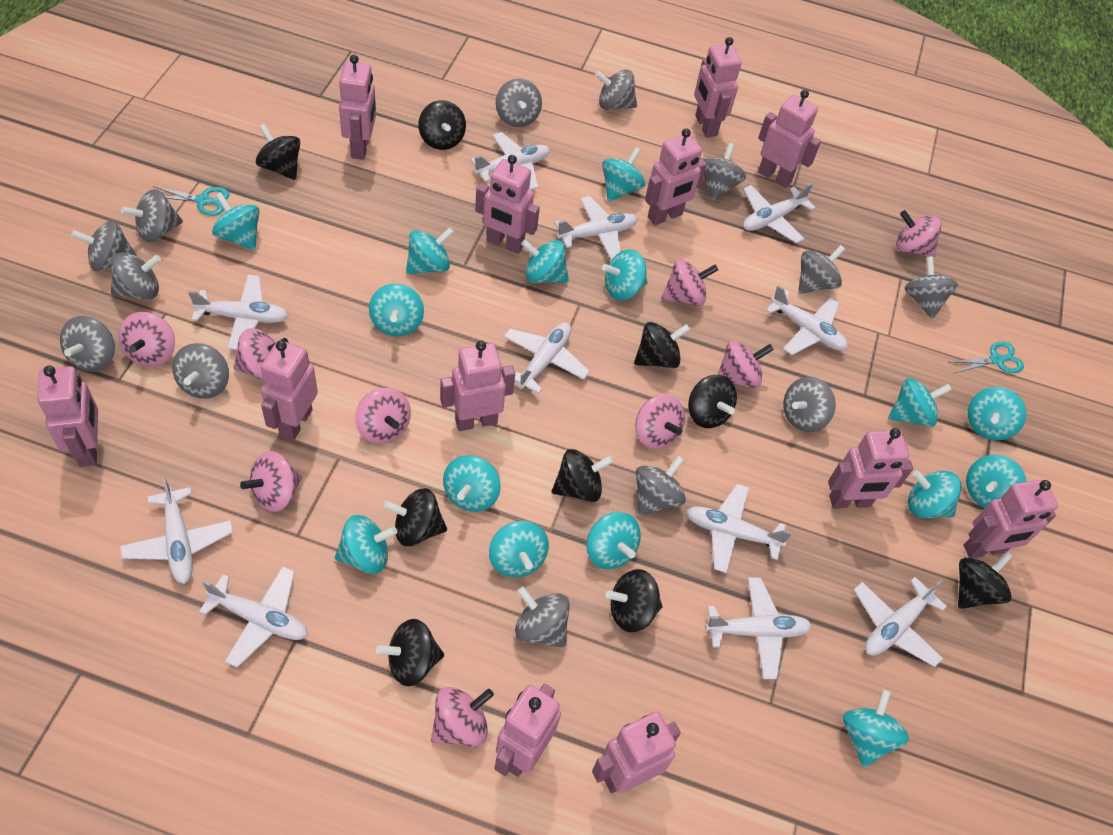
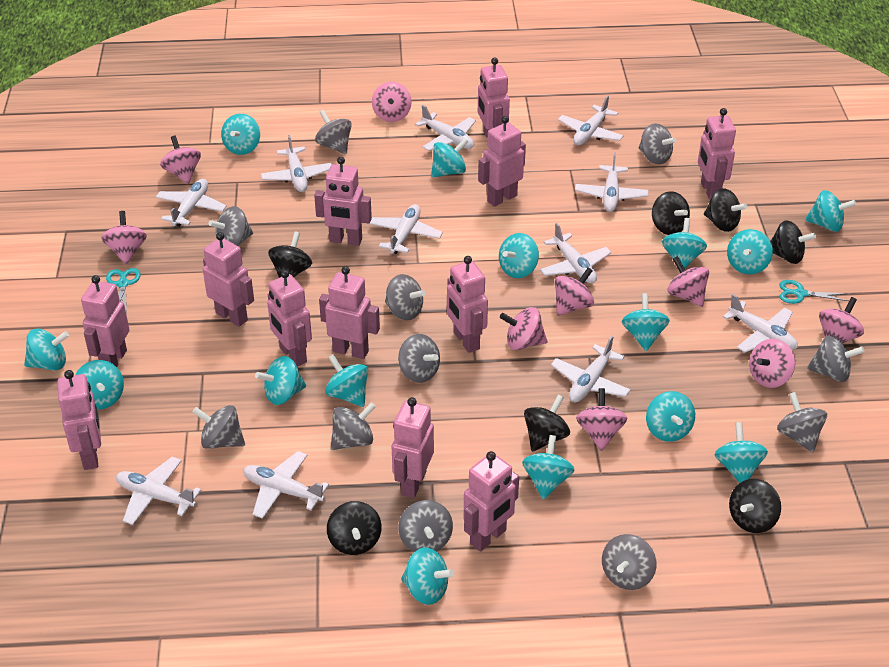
black spinning top: 9 -> 7
grey spinning top: 13 -> 11

